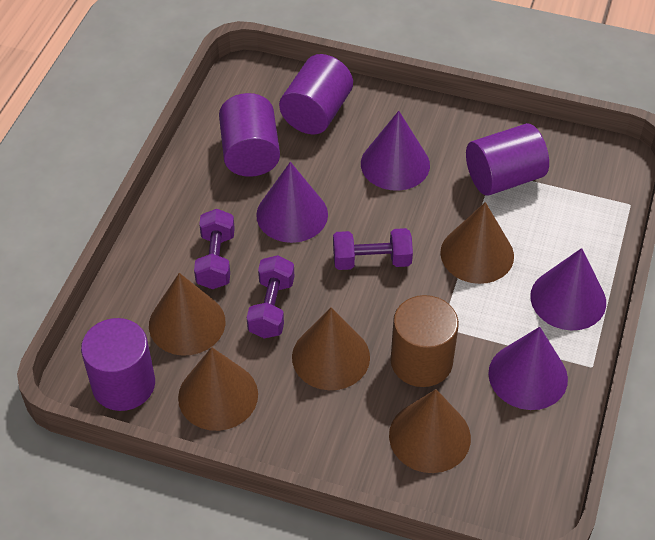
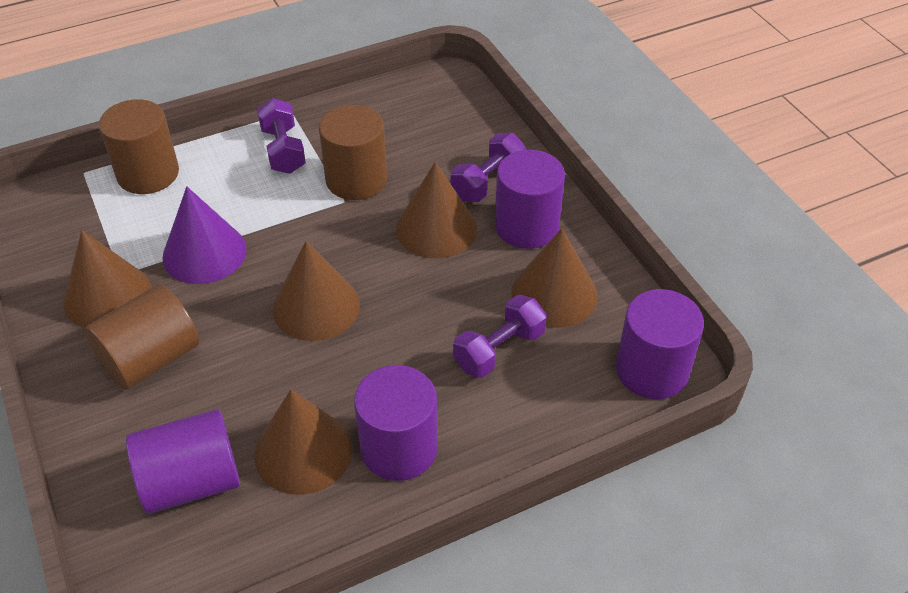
brown cylinder: 1 -> 3
purple cone: 4 -> 1

